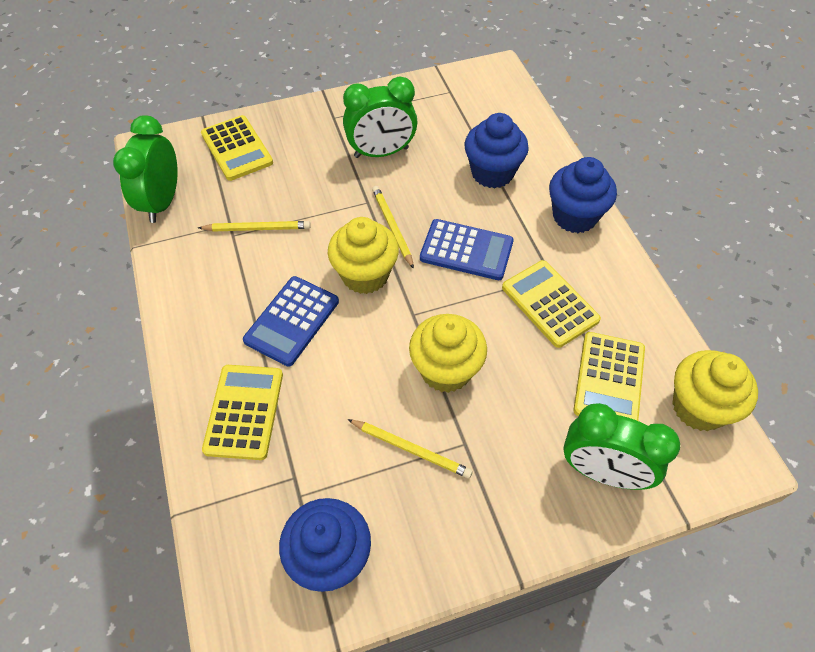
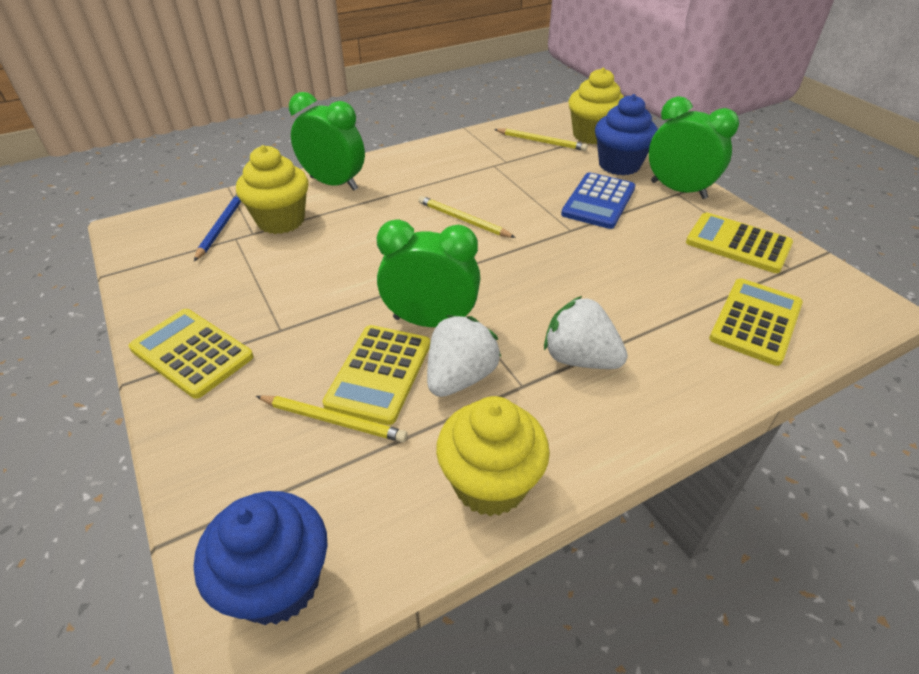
blue calculator: 2 -> 1
blue cupcake: 3 -> 2
blue pencil: 0 -> 1
white strawberry: 0 -> 2

